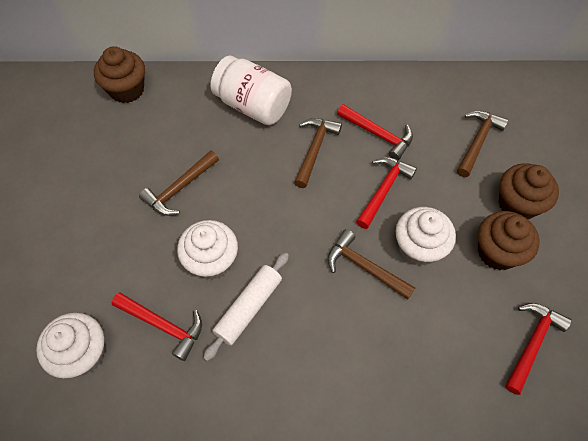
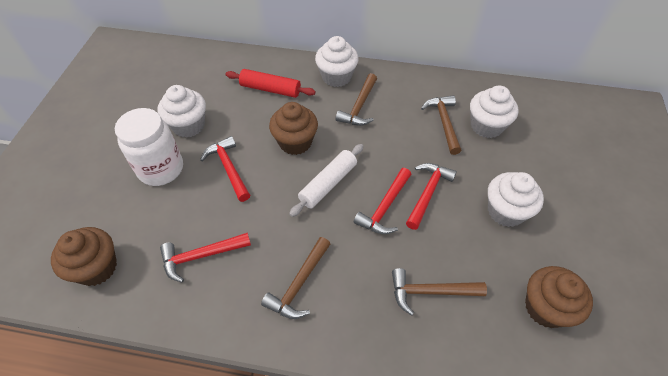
red rolling pin: 0 -> 1
white cupcake: 3 -> 4

